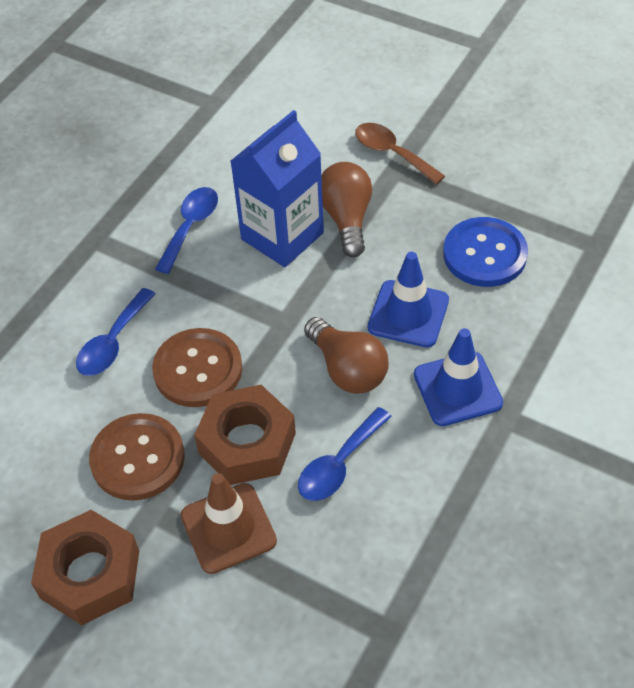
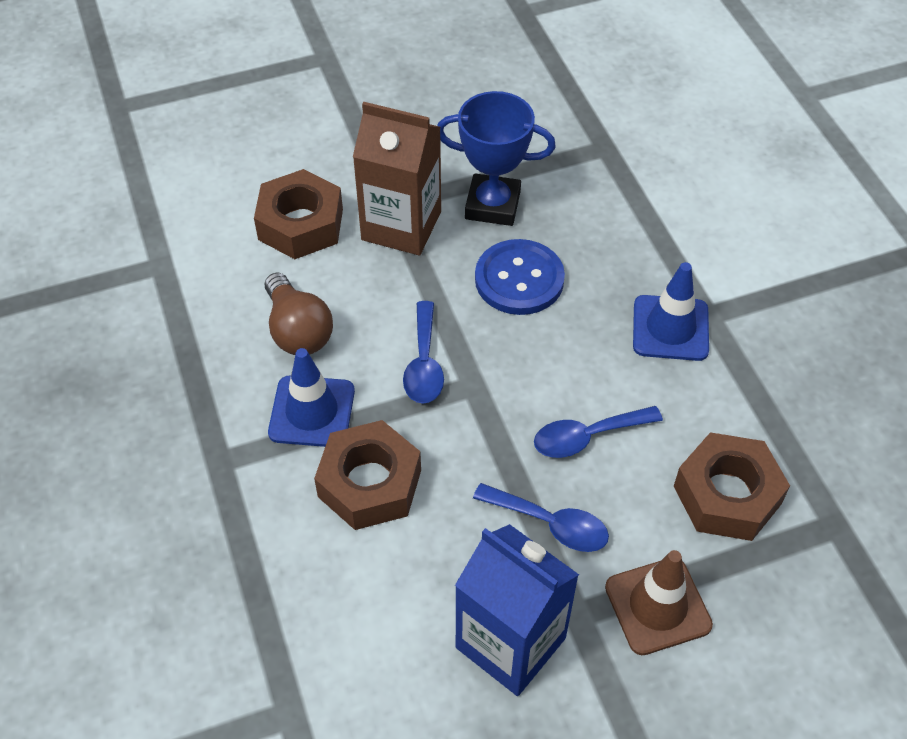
blue trophy: 0 -> 1
brown button: 2 -> 0
brown carton: 0 -> 1
brown light bulb: 2 -> 1
brown nut: 2 -> 3
brown spoon: 1 -> 0

